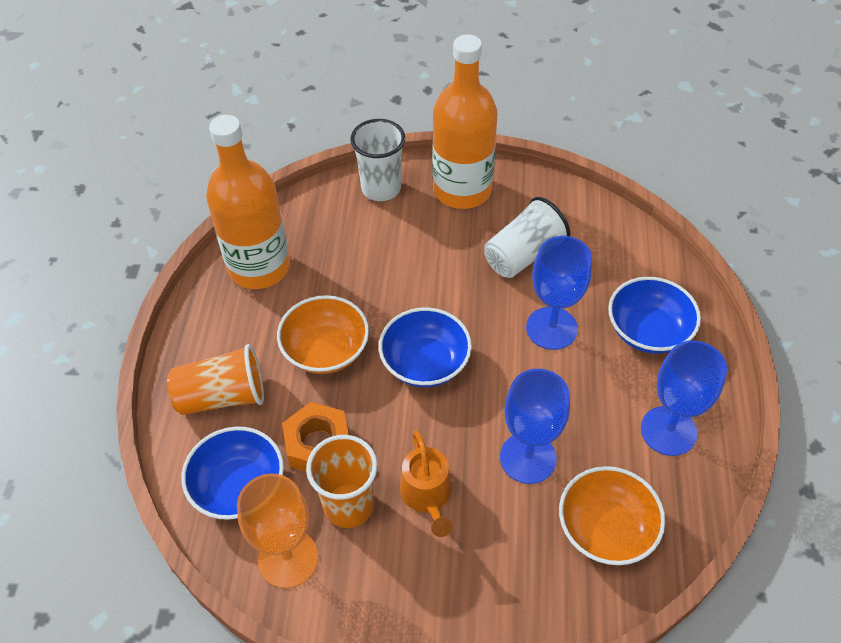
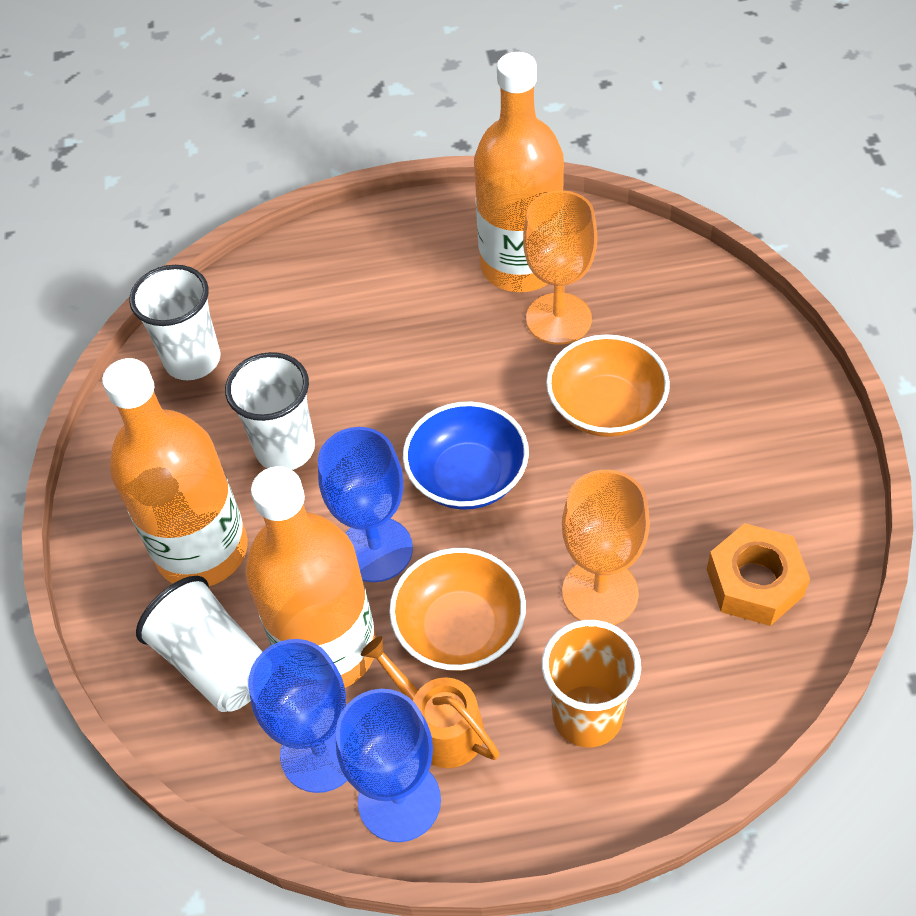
blue bowl: 3 -> 1
orange bottle: 2 -> 3
orange cup: 2 -> 1
orange goblet: 1 -> 2
white cup: 2 -> 3

